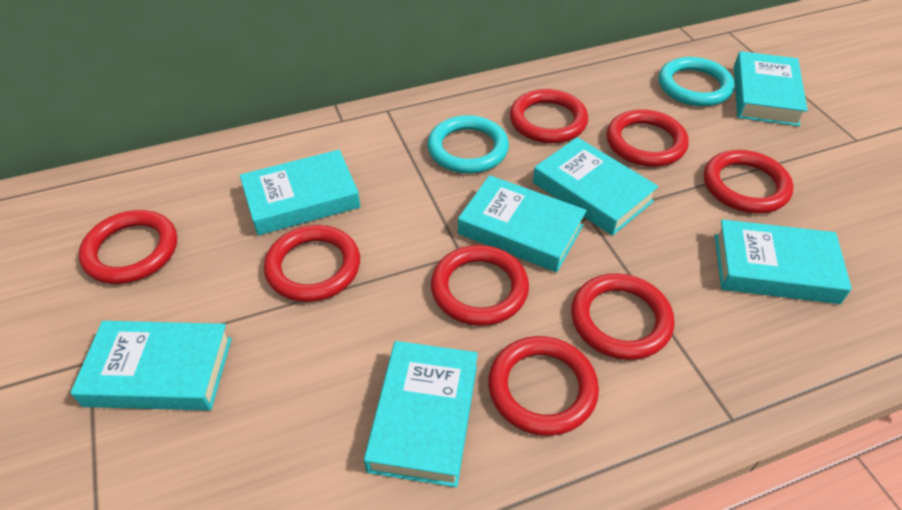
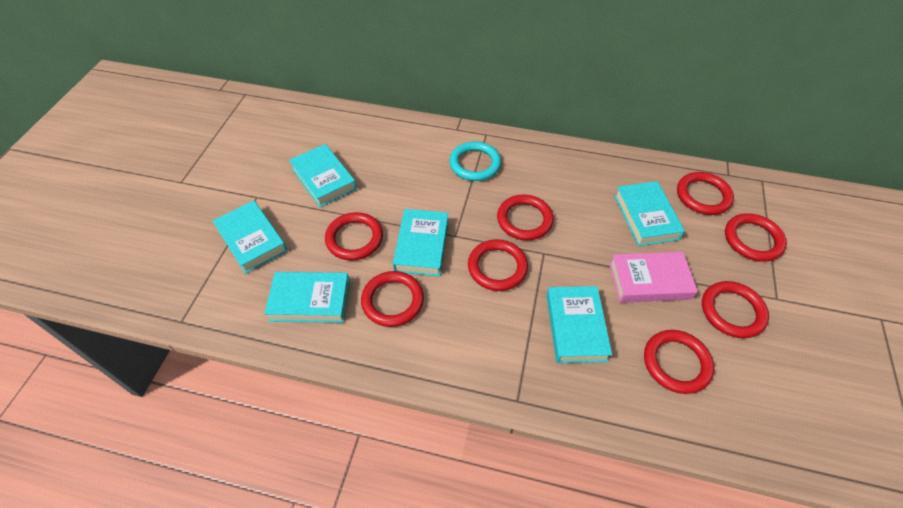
pink book: 0 -> 1
turquoise book: 7 -> 6
turquoise ring: 2 -> 1

